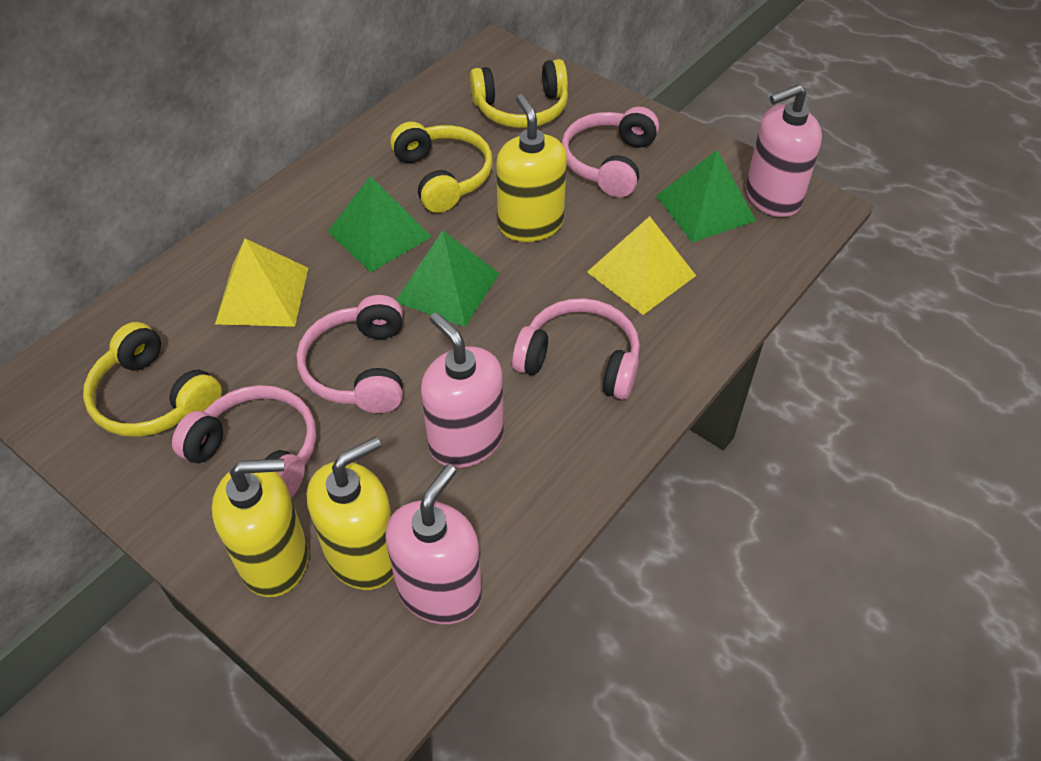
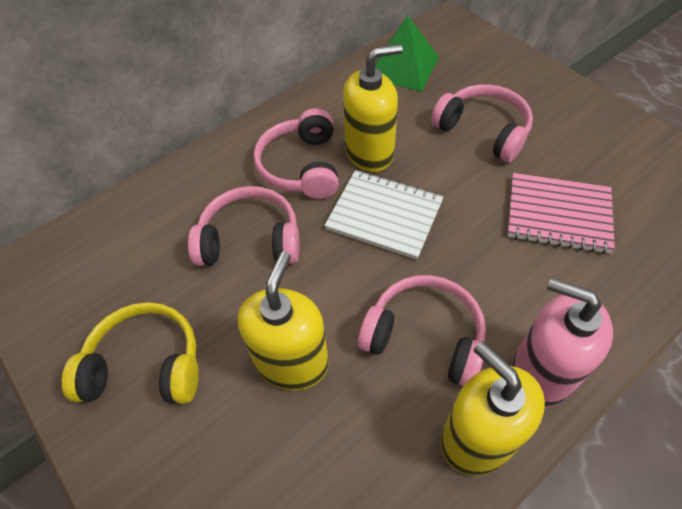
green pyramid: 3 -> 1
pink notebook: 0 -> 1
pink soap dispenser: 3 -> 1
white notebook: 0 -> 1
yellow headphones: 3 -> 1
yellow pyramid: 2 -> 0

